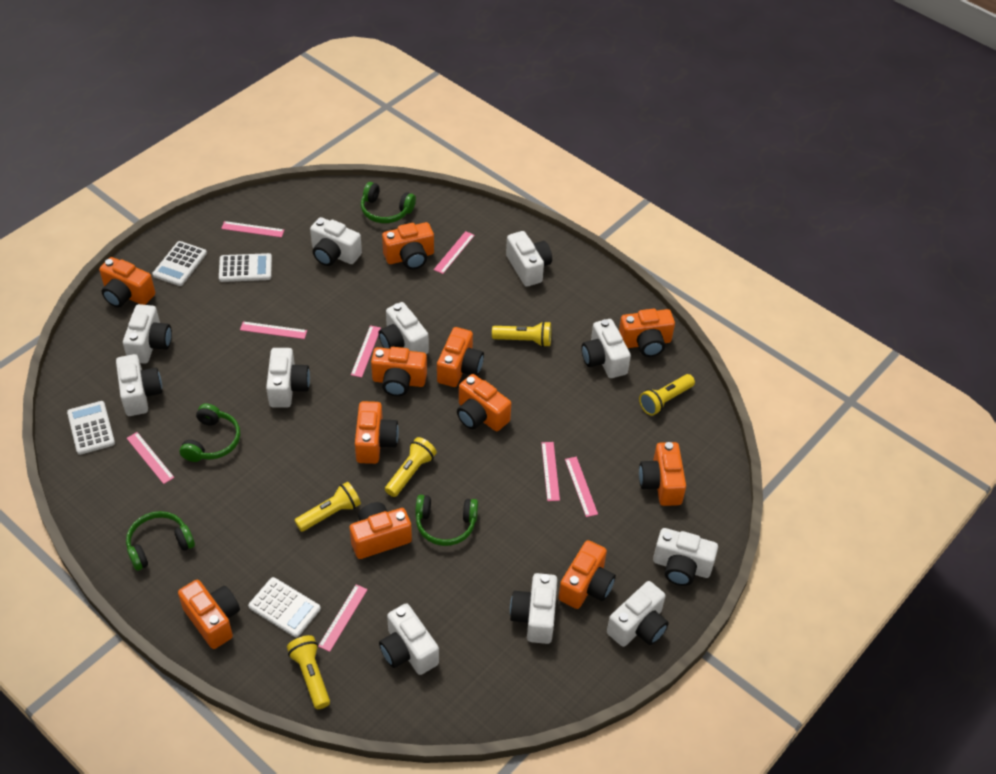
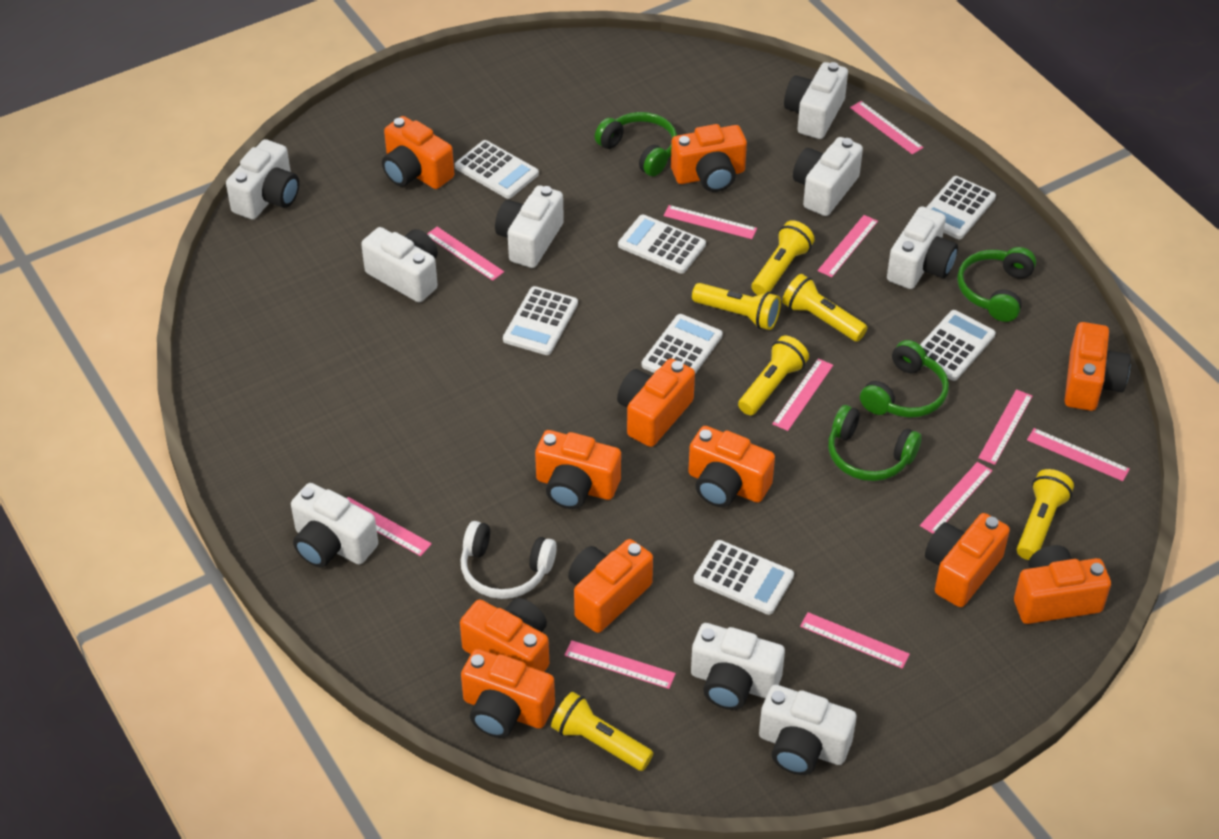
pink ruler: 8 -> 11
white calculator: 4 -> 7
white camera: 11 -> 9
white headphones: 0 -> 1
yellow flashlight: 5 -> 6

